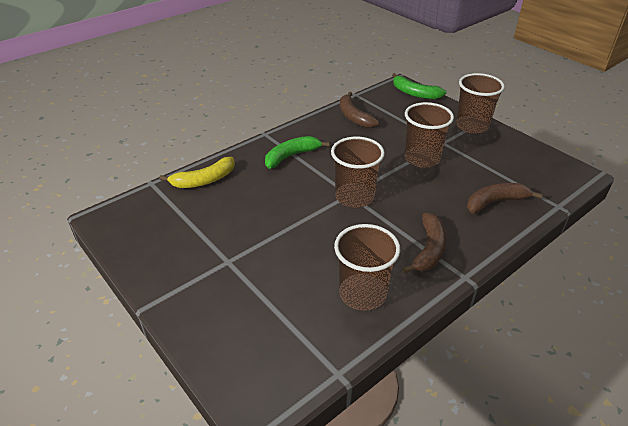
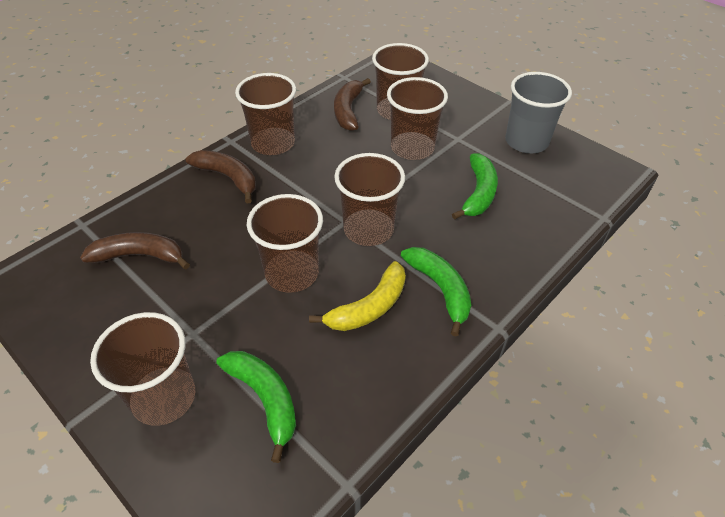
brown cup: 4 -> 6
green banana: 2 -> 3
grey cup: 0 -> 1

